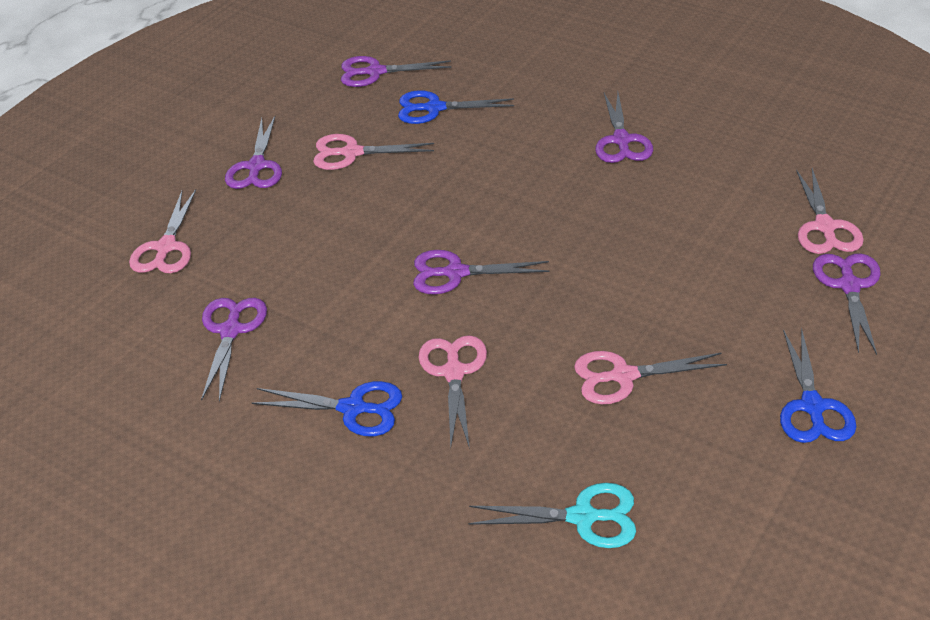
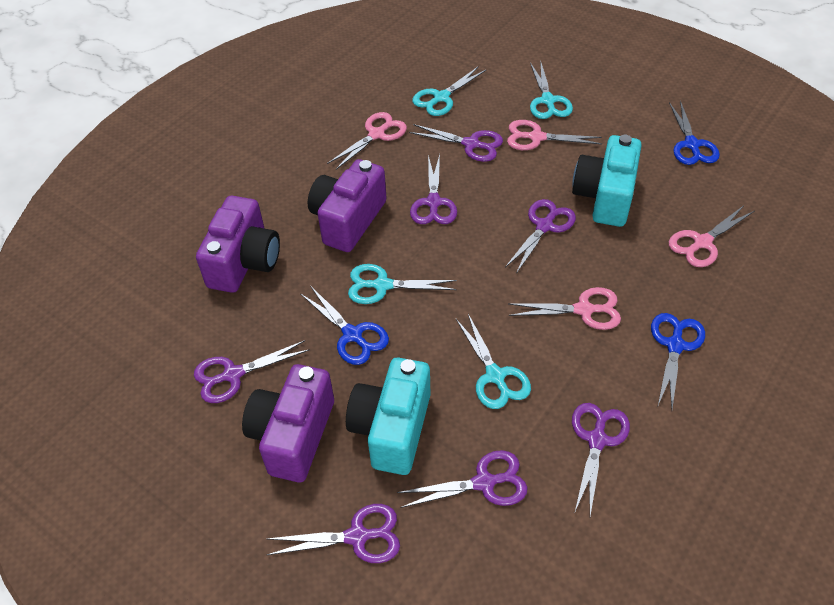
pink scissors: 5 -> 4
purple camera: 0 -> 3
purple scissors: 6 -> 7
turquoise camera: 0 -> 2
turquoise scissors: 1 -> 4

